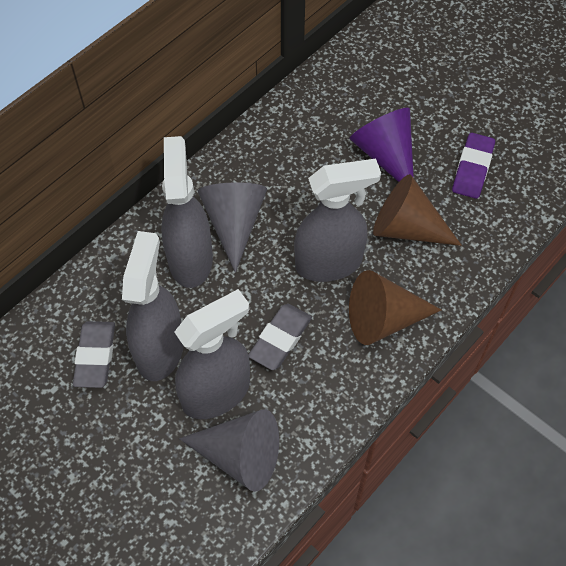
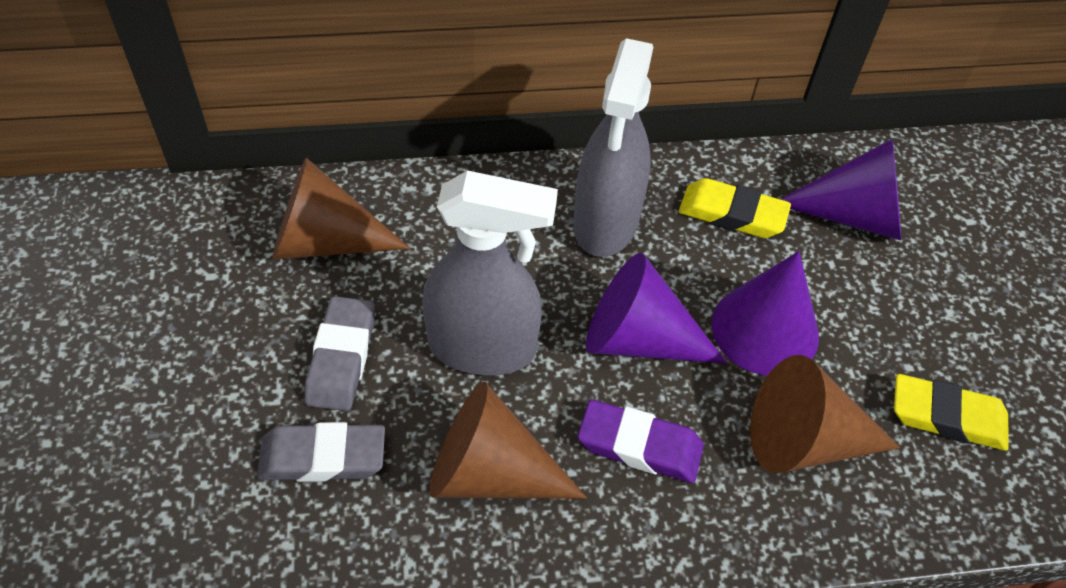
brown cone: 2 -> 3
grey cone: 2 -> 0
grey spray bottle: 4 -> 2
purple cone: 1 -> 3
yellow eraser: 0 -> 2

